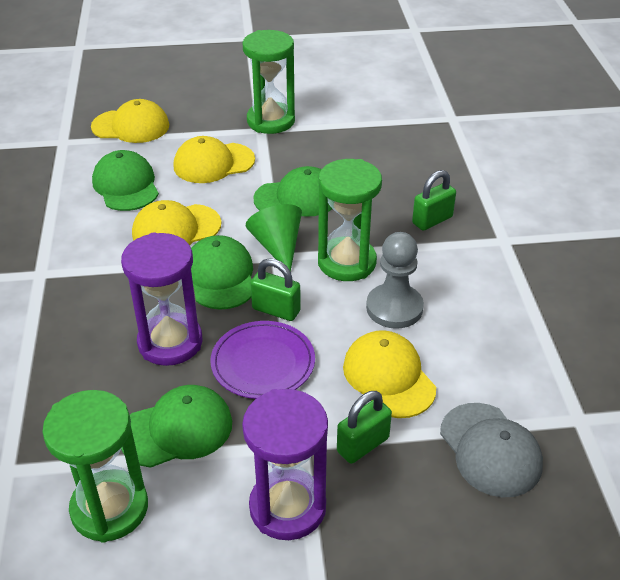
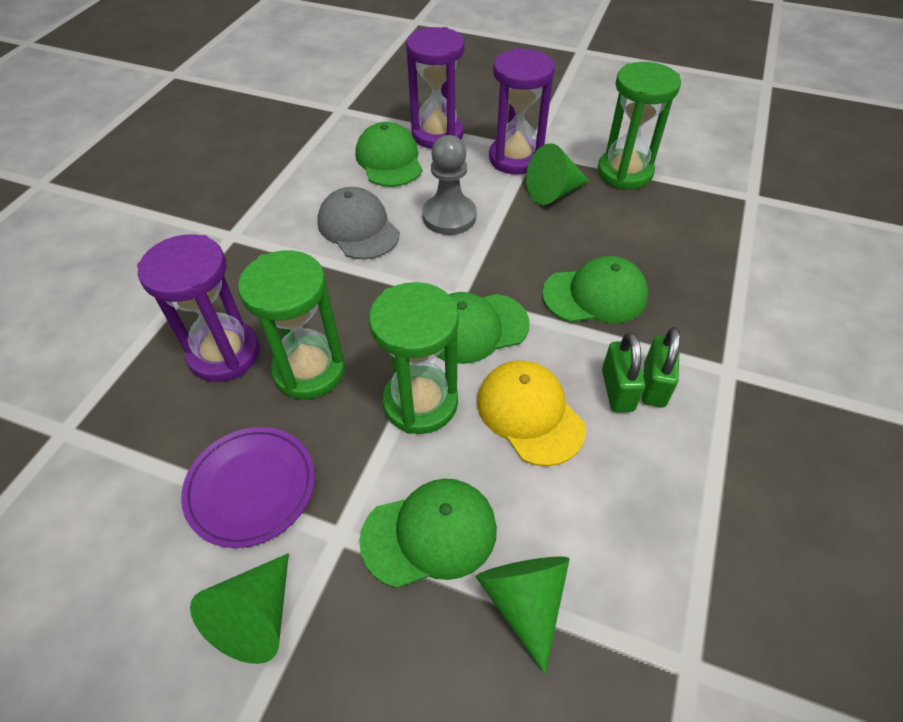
green cone: 1 -> 3
green padlock: 3 -> 2
purple hourglass: 2 -> 3
yellow cap: 4 -> 1

